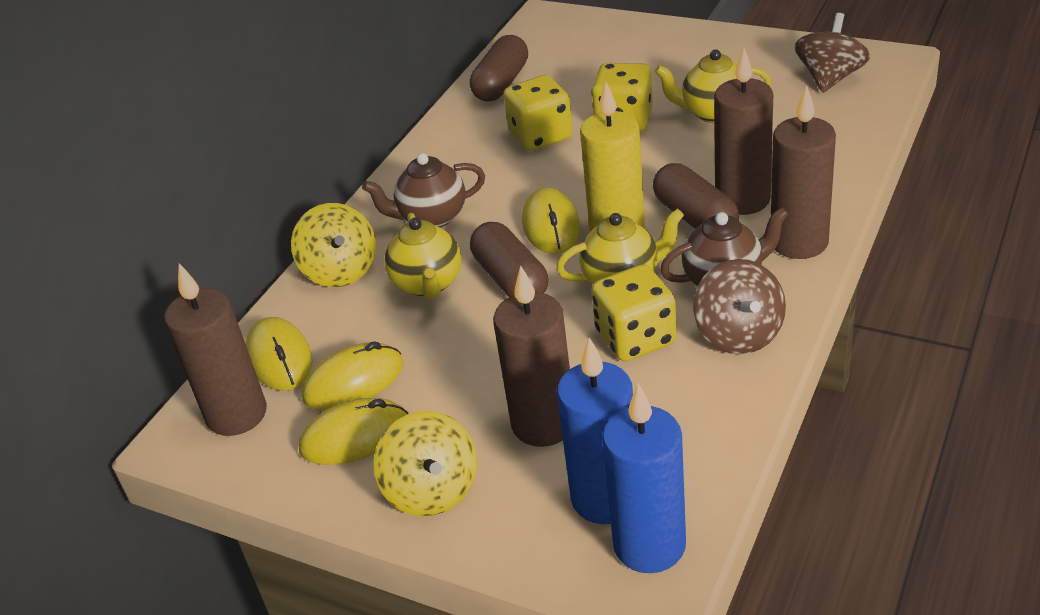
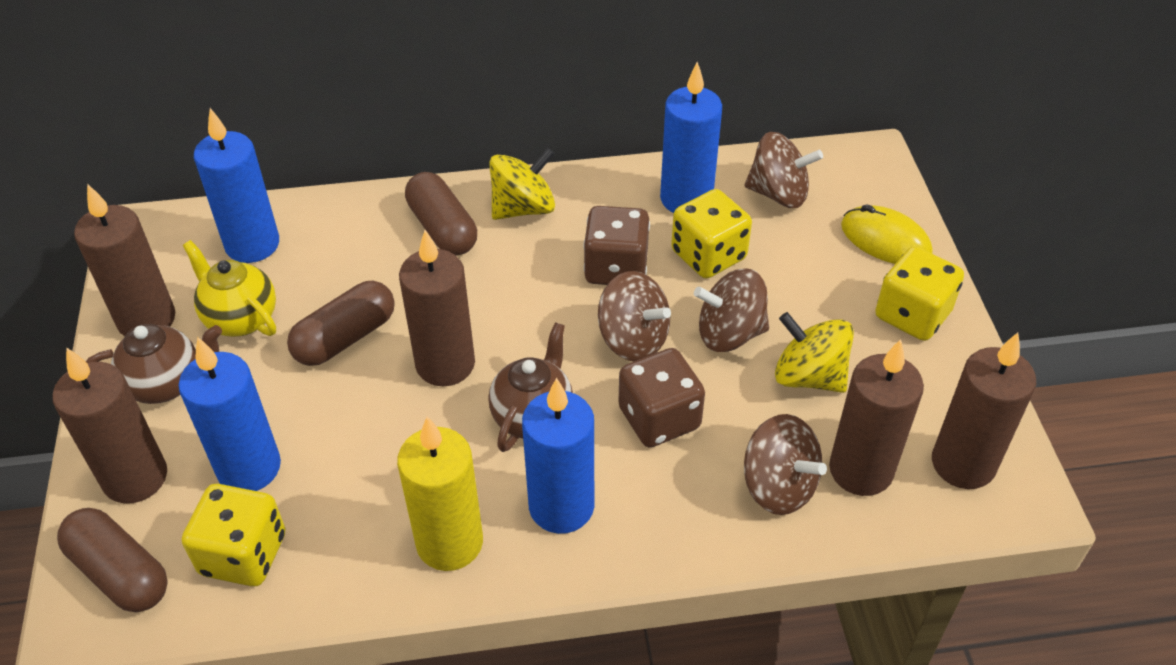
blue candle: 2 -> 4
brown candle: 4 -> 5
brown dice: 0 -> 2
brown spinning top: 2 -> 4
yellow mouse: 4 -> 1
yellow teapot: 3 -> 1

